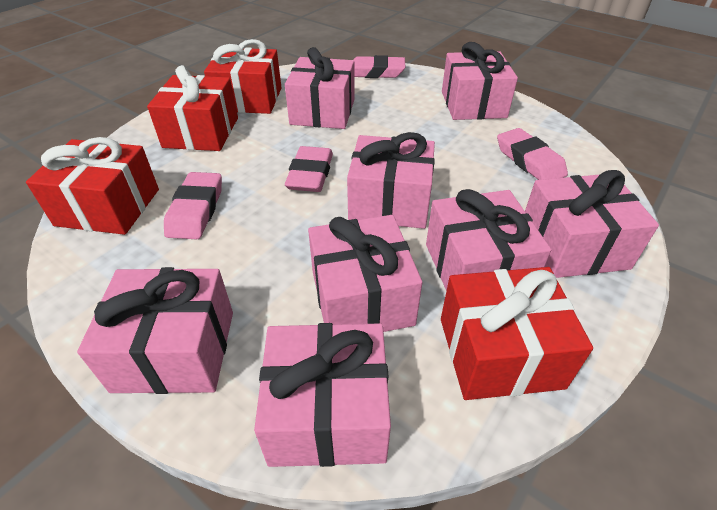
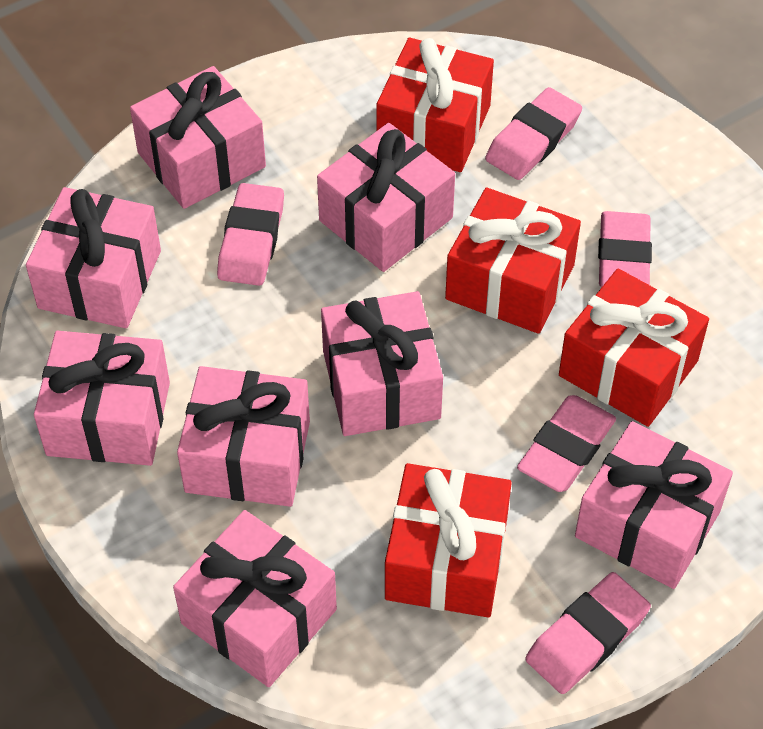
pink eraser: 4 -> 5

